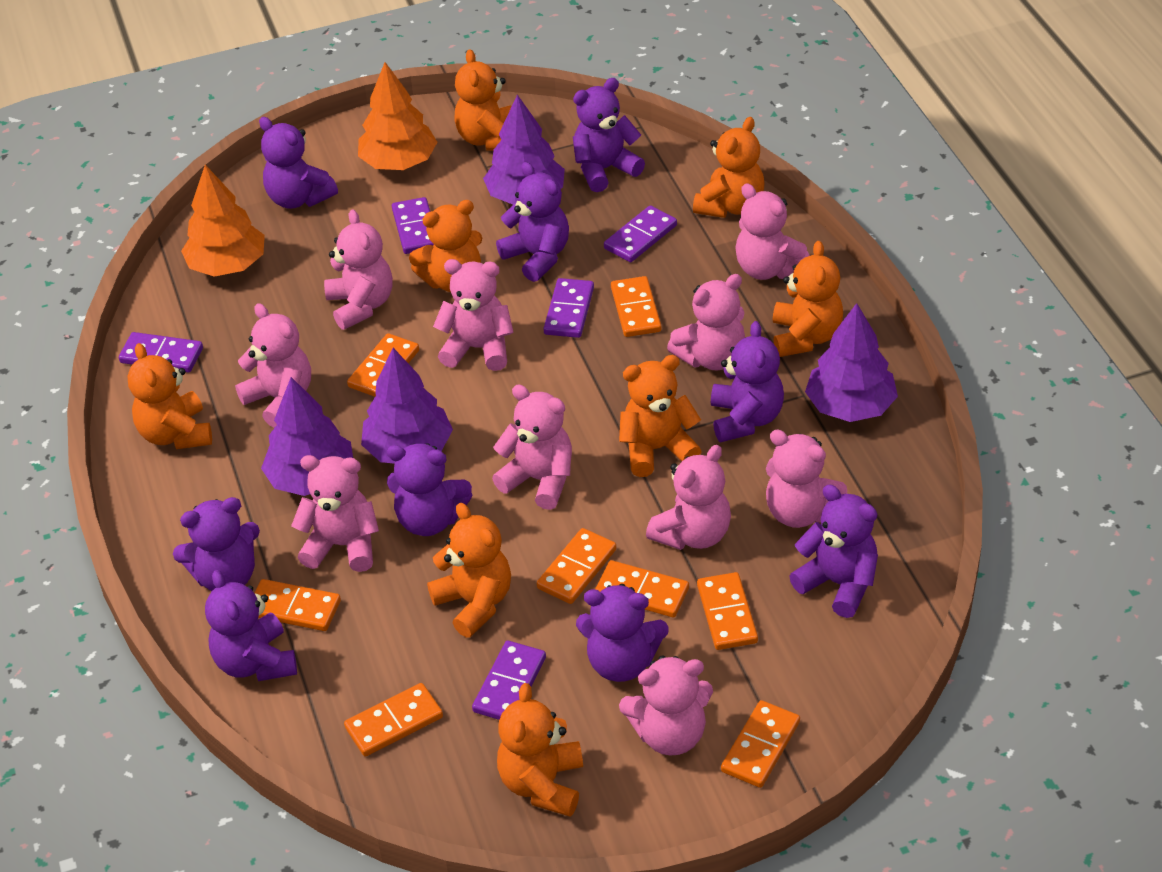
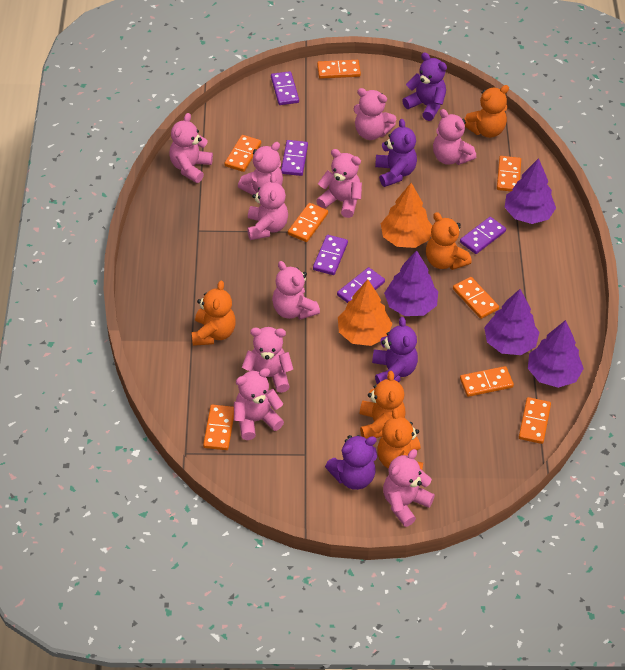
orange teddy bear: 8 -> 5
purple teddy bear: 9 -> 4

